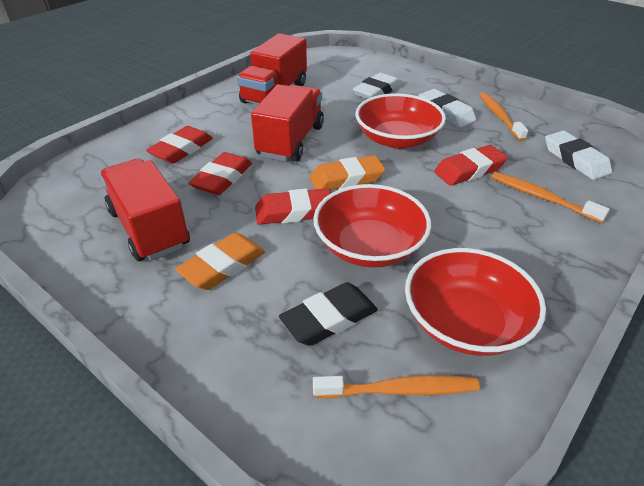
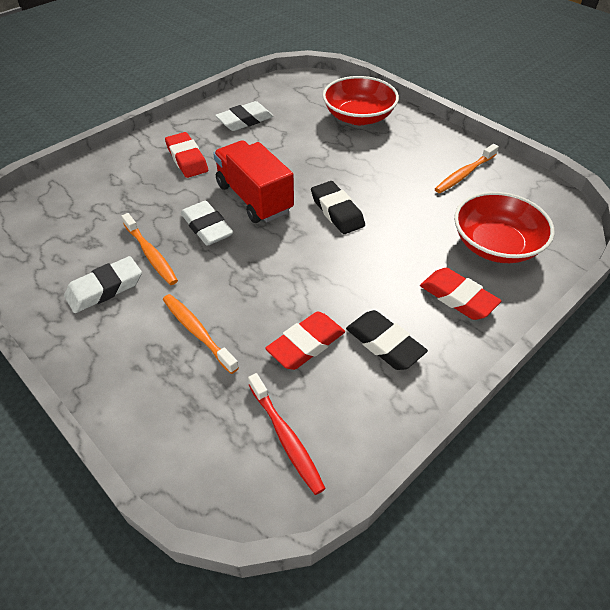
black eraser: 1 -> 2
orange eraser: 2 -> 0
red bowl: 3 -> 2
red eraser: 4 -> 3
red toothbrush: 0 -> 1
red truck: 3 -> 1

